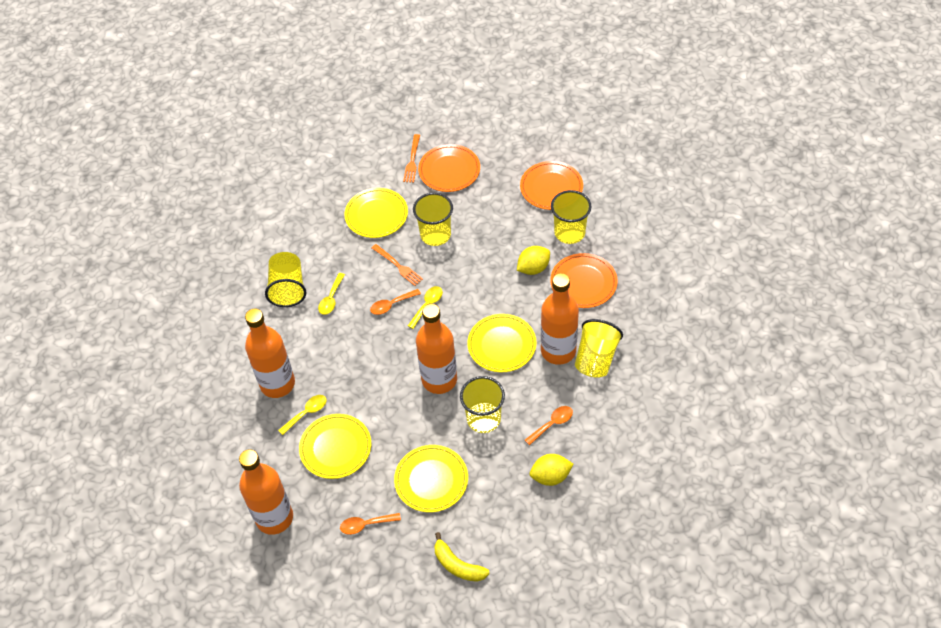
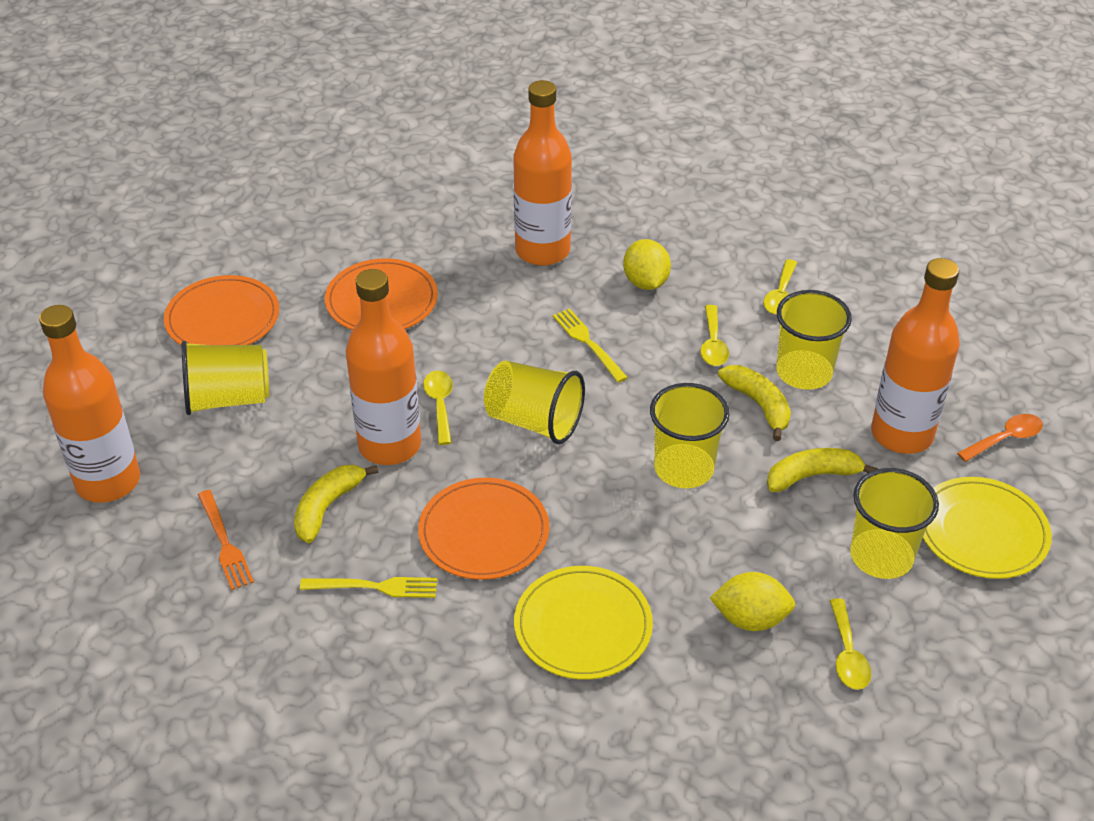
orange fork: 2 -> 1
orange spoon: 3 -> 1
yellow banana: 1 -> 3
yellow fork: 0 -> 2
yellow plate: 4 -> 2
yellow spoon: 3 -> 4

